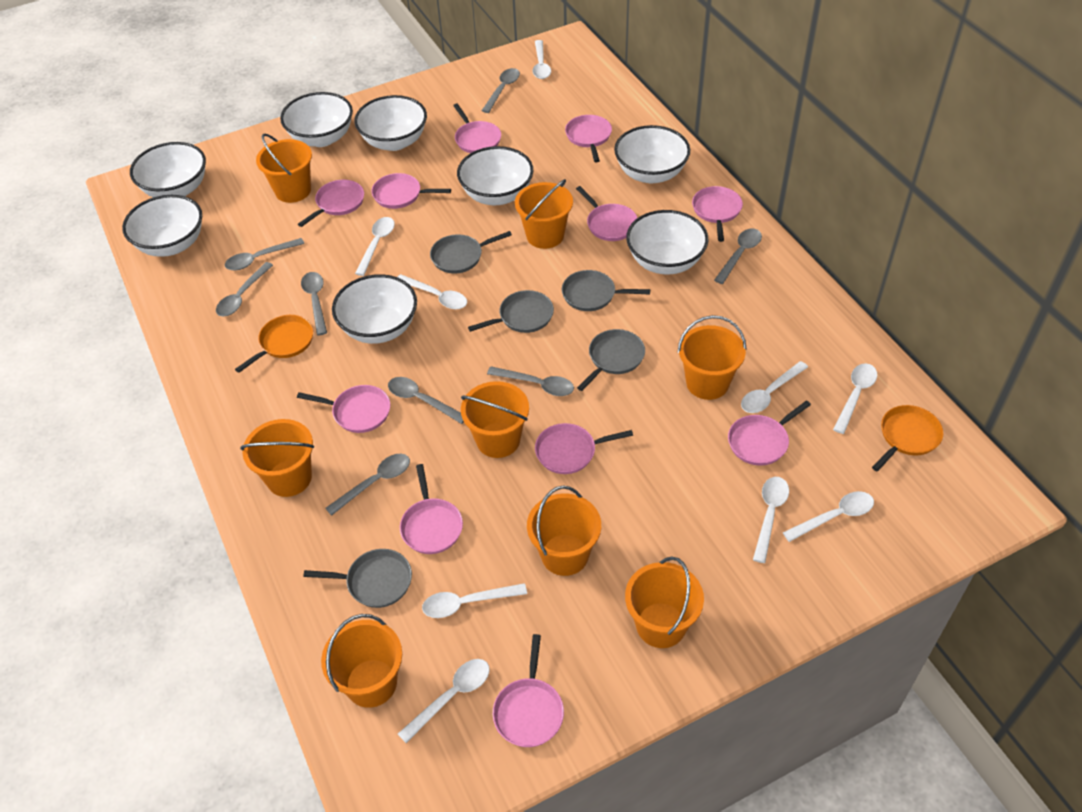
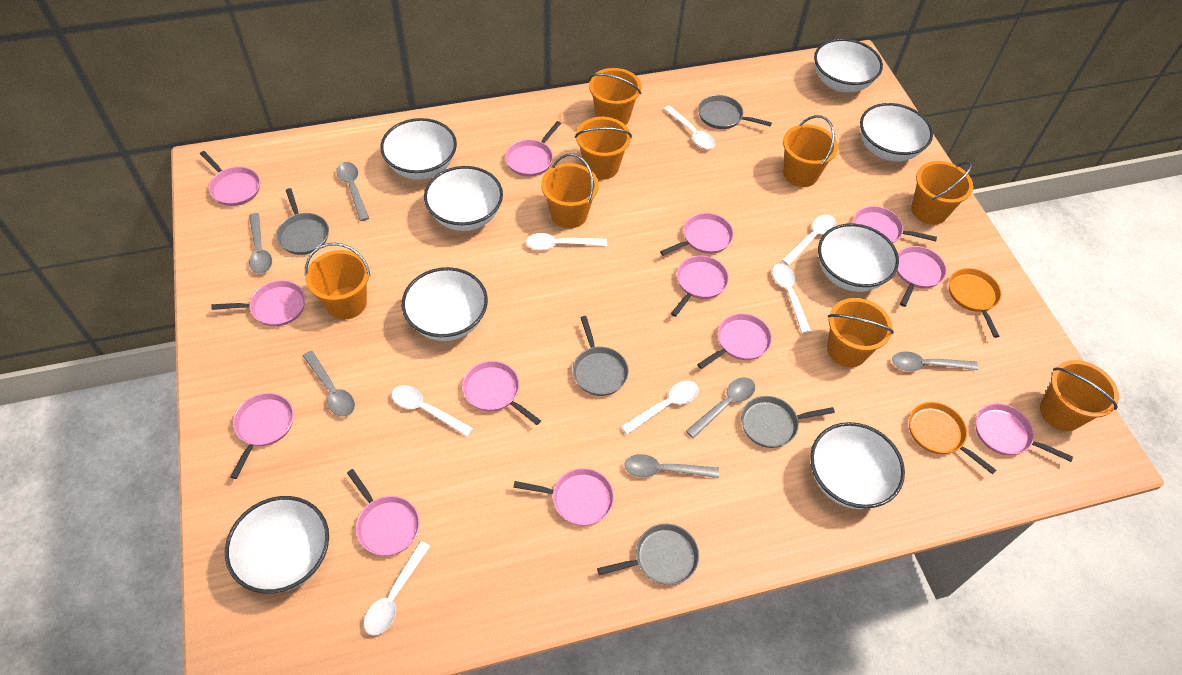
grey spoon: 8 -> 6
pink pan: 11 -> 13
white spoon: 9 -> 7

